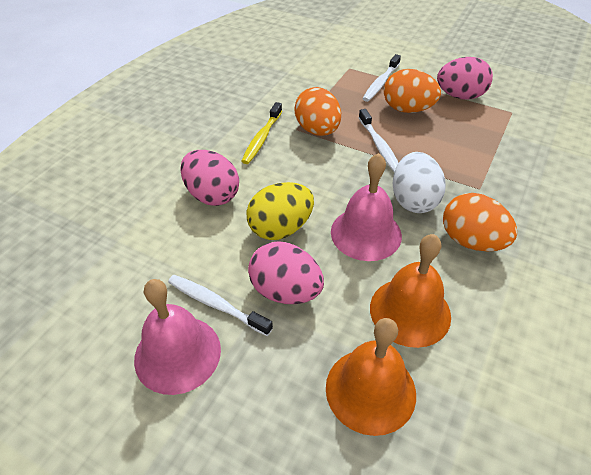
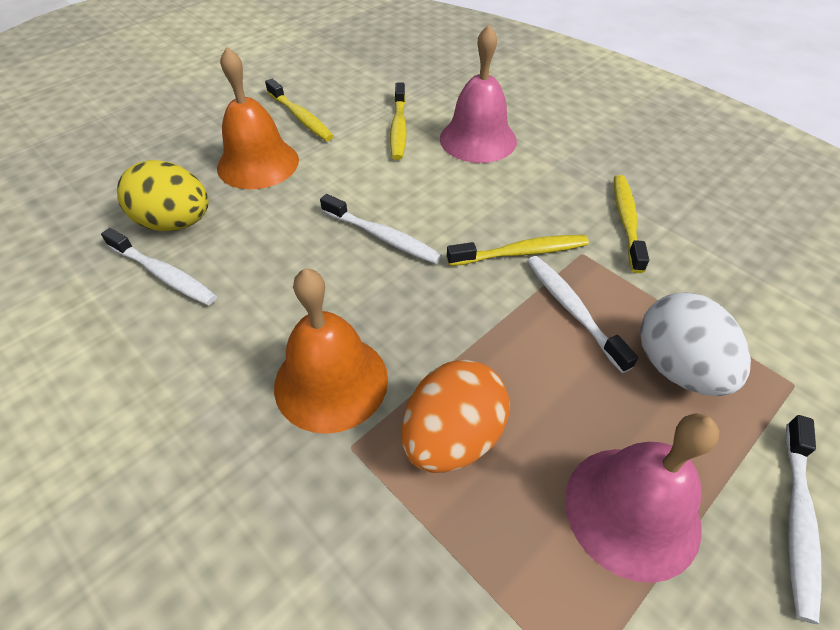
orange egg: 3 -> 1
pink egg: 3 -> 0
white toothbrush: 3 -> 4
yellow toothbrush: 1 -> 4

